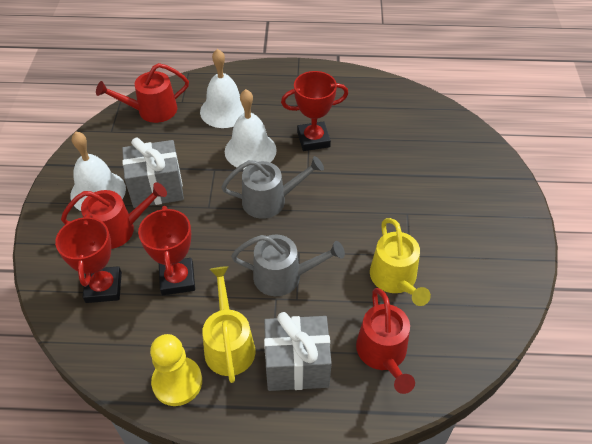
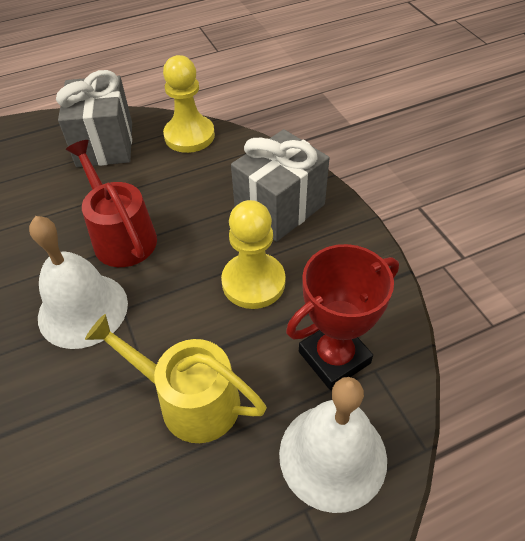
grey watering can: 2 -> 0
red trophy: 3 -> 1
red watering can: 3 -> 1
white bell: 3 -> 2
yellow pawn: 1 -> 2
yellow watering can: 2 -> 1

